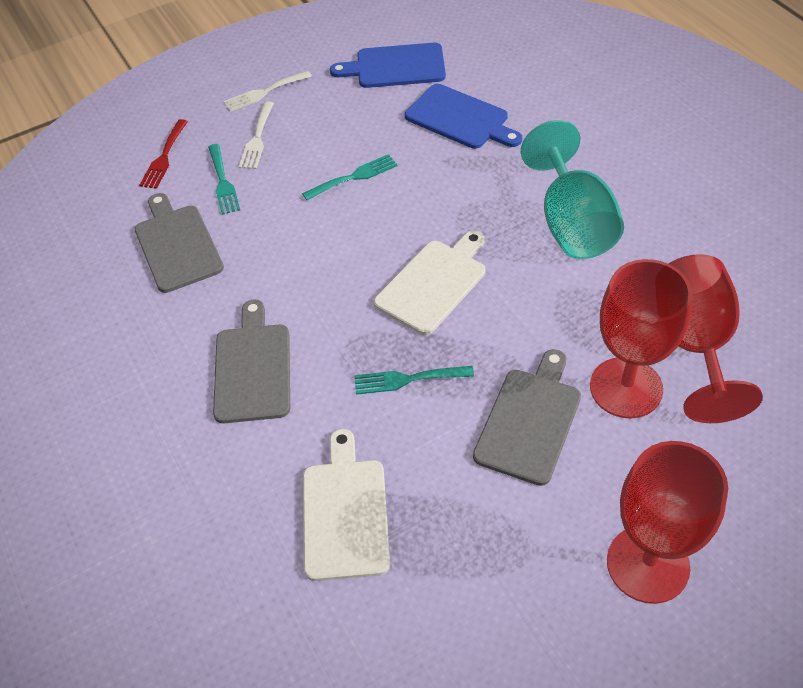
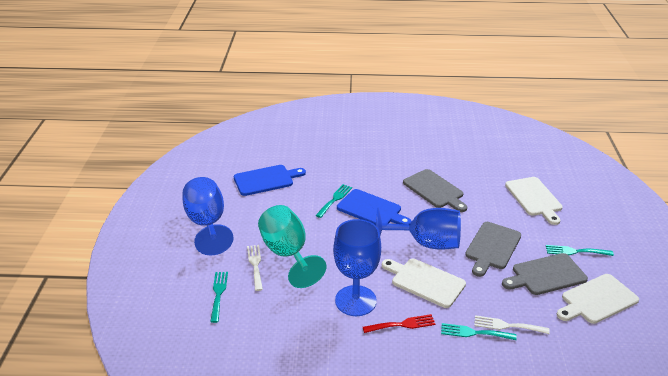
blue goblet: 0 -> 3
red goblet: 3 -> 0
turquoise fork: 3 -> 4
white cutting board: 2 -> 3

